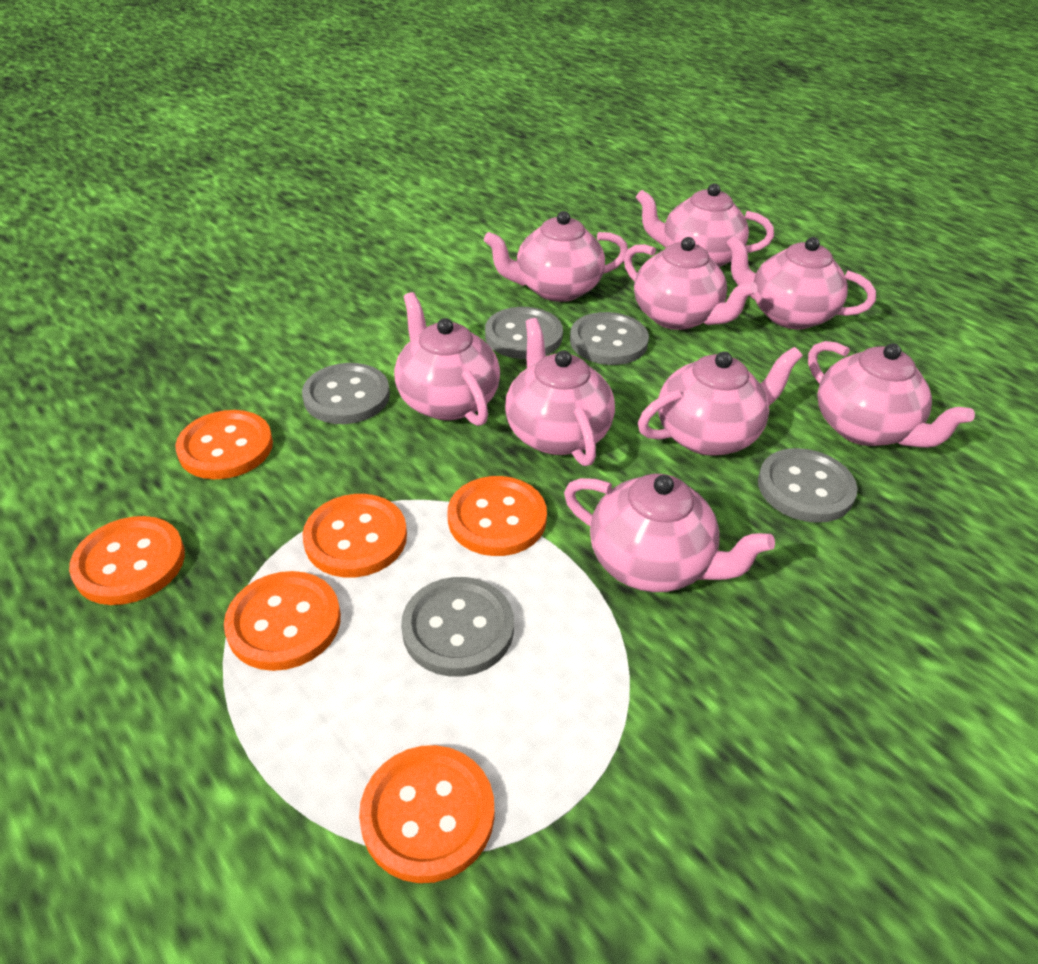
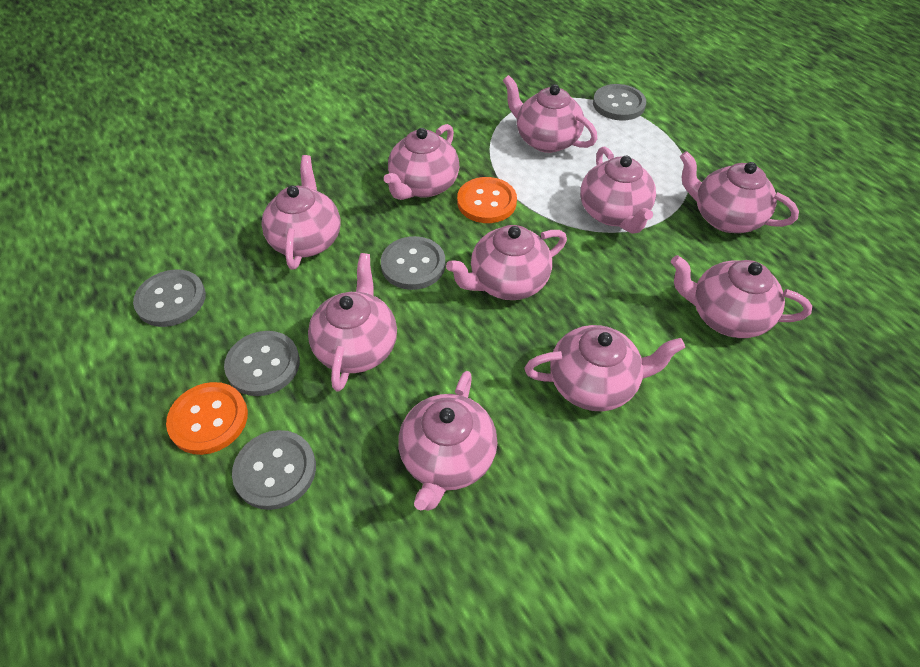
orange button: 6 -> 2
pink teapot: 9 -> 10

